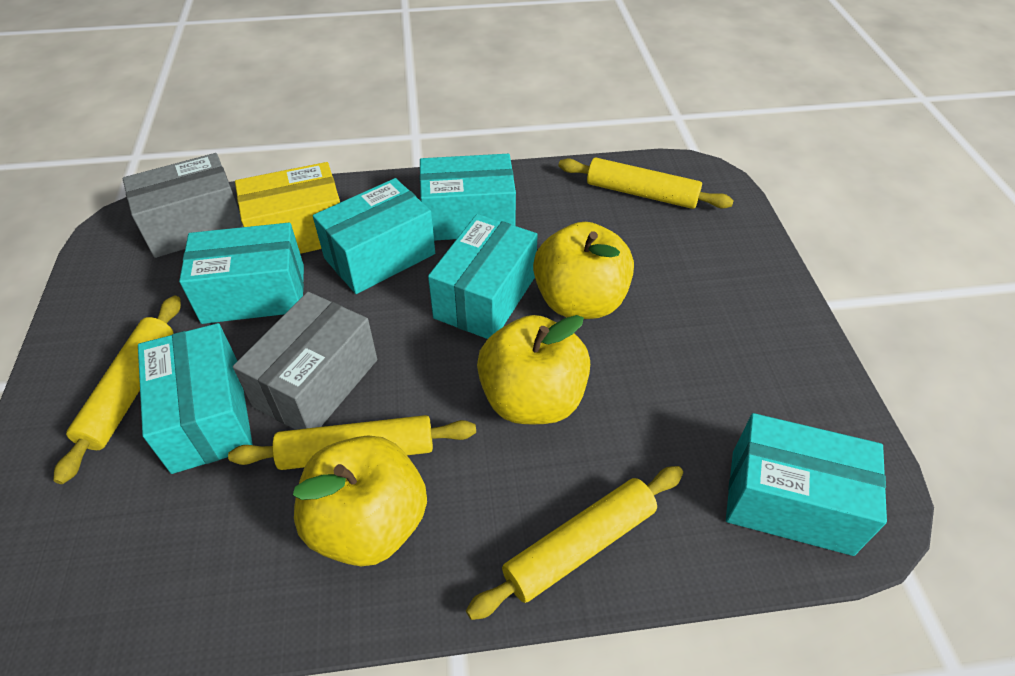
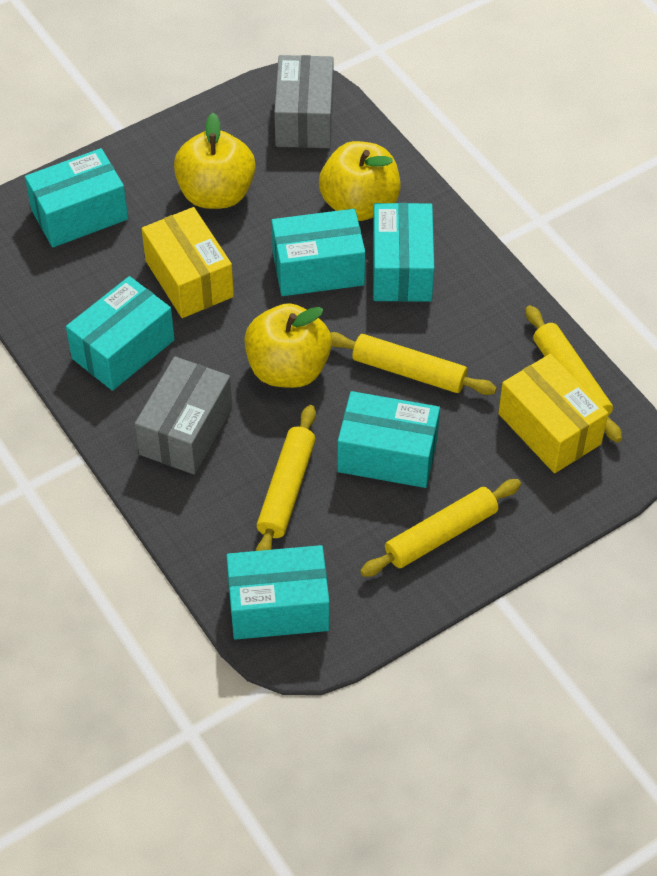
yellow box: 1 -> 2

